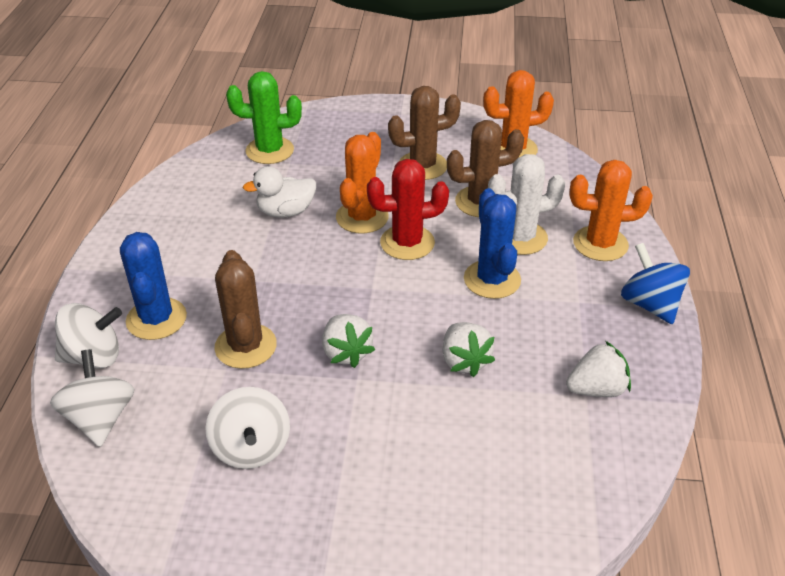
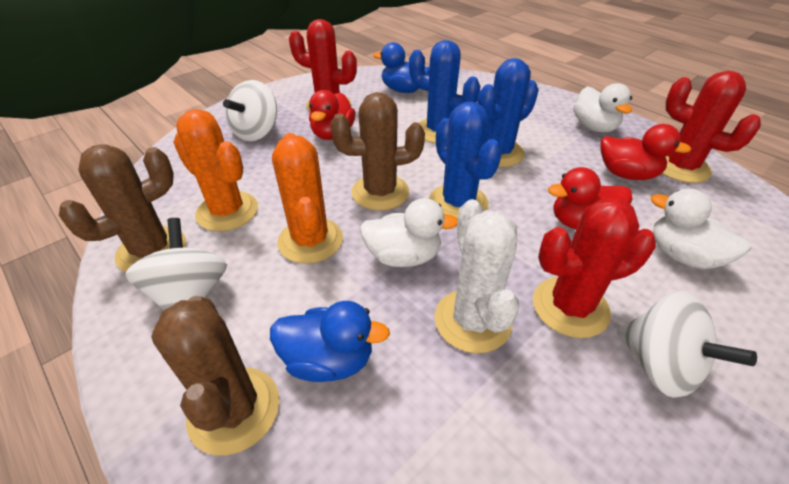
blue cactus: 2 -> 3
blue duck: 0 -> 2
blue spinning top: 1 -> 0
green cactus: 1 -> 0
orange cactus: 3 -> 2
red cactus: 1 -> 3
red duck: 0 -> 3
white duck: 1 -> 3
white strawberry: 3 -> 0

